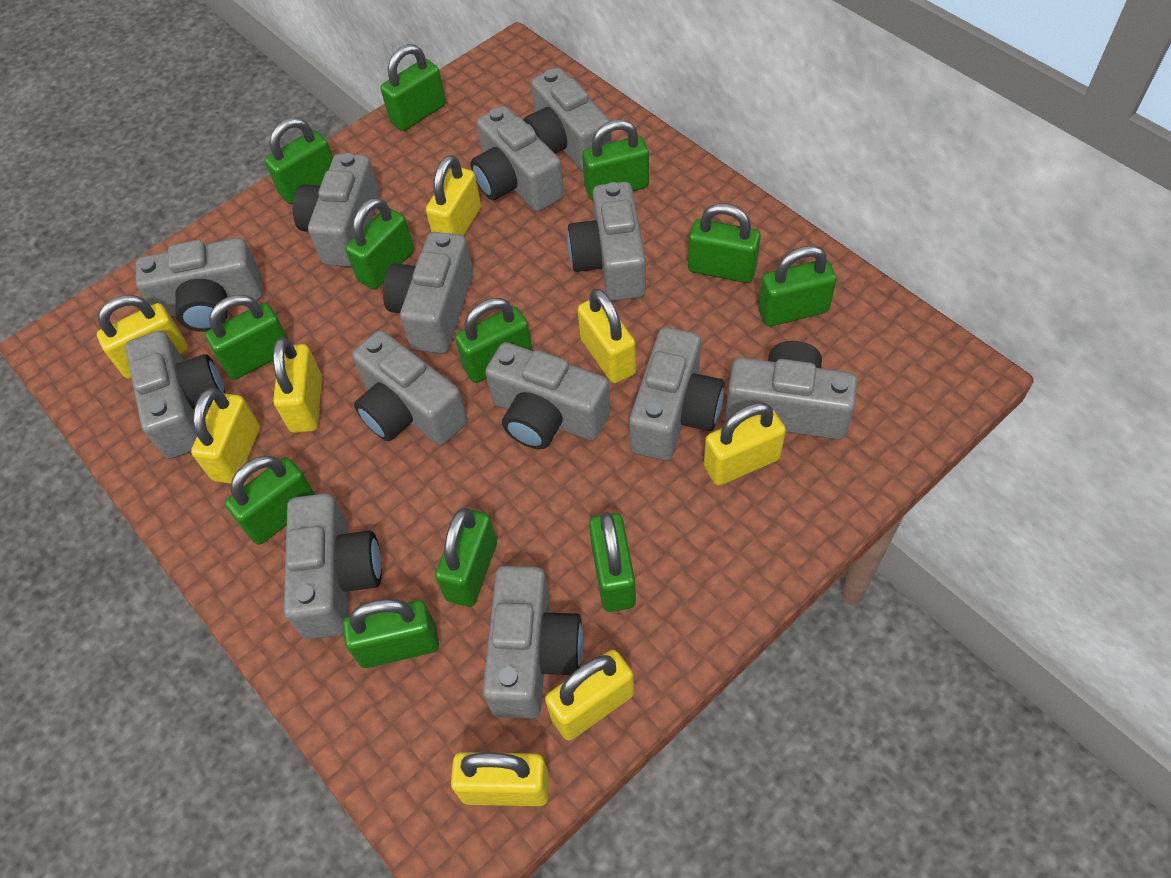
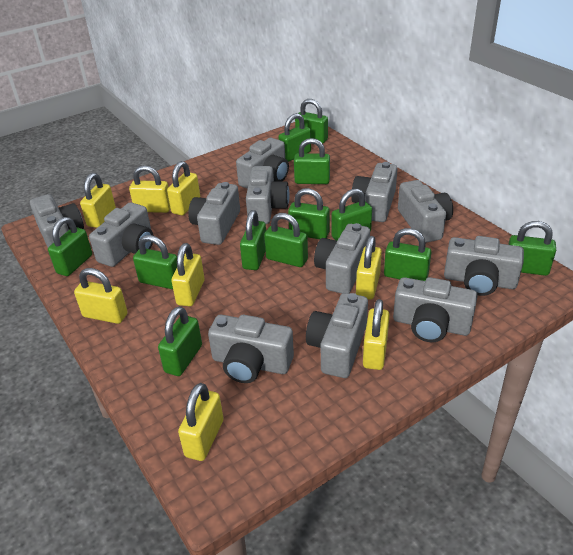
grey camera: 13 -> 12

